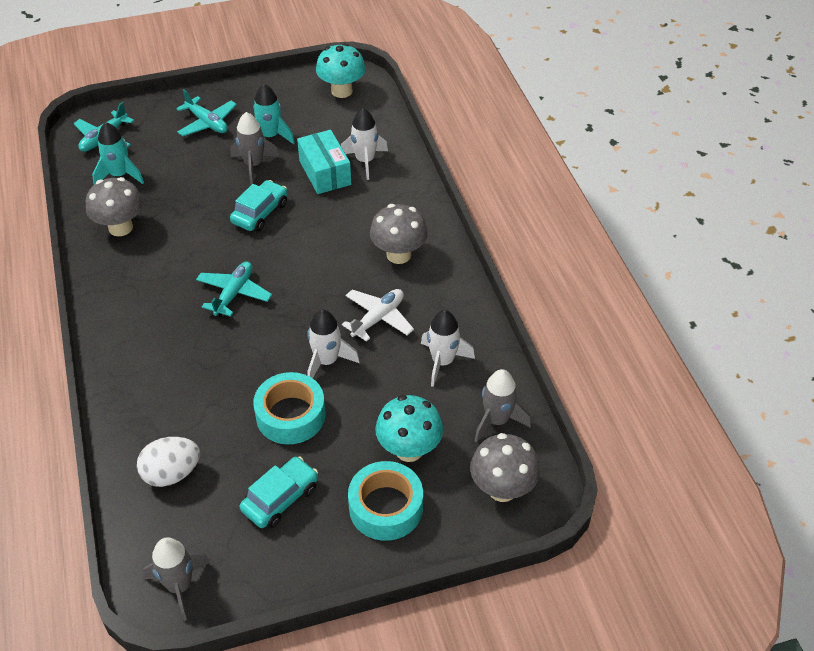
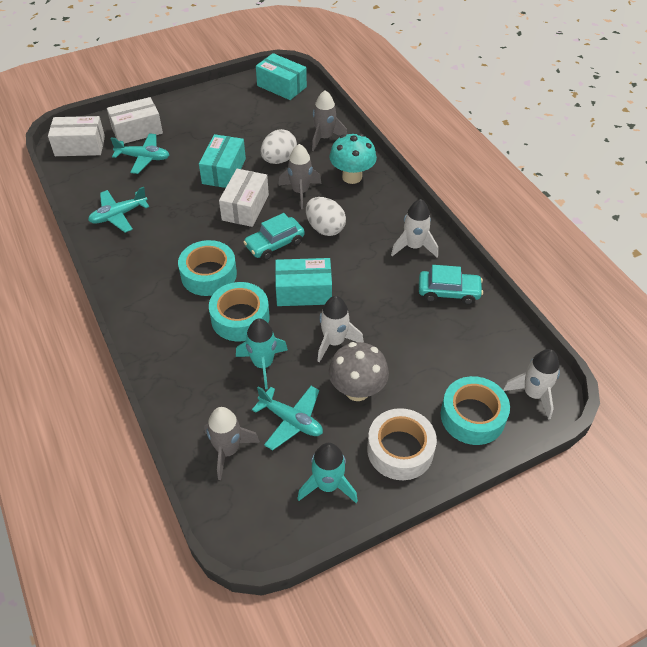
grey mushroom: 3 -> 1
turquoise box: 1 -> 3
turquoise mushroom: 2 -> 1
turquoise tape: 2 -> 3
white box: 0 -> 3
white egg: 1 -> 2
white plane: 1 -> 0
white tape: 0 -> 1

